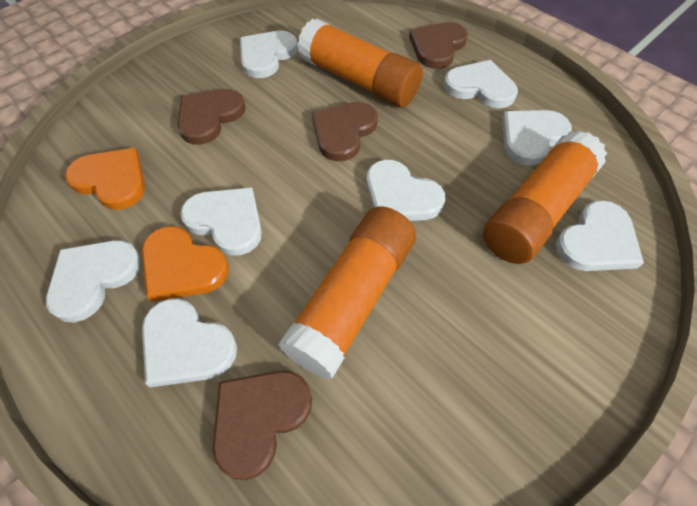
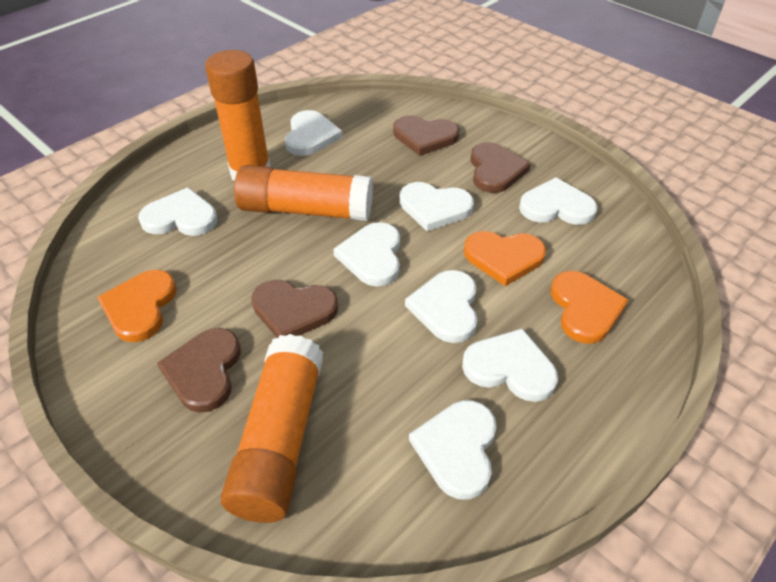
orange heart: 2 -> 3

